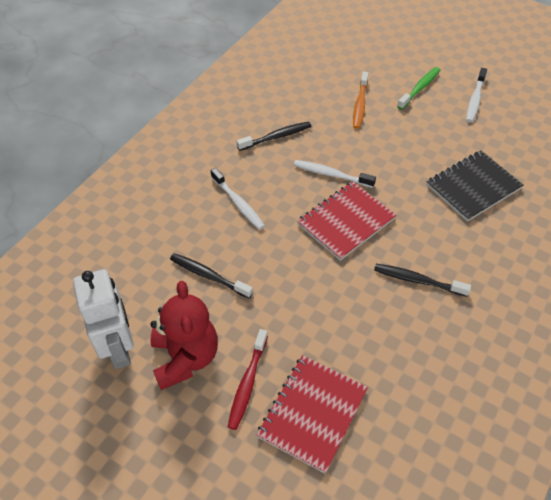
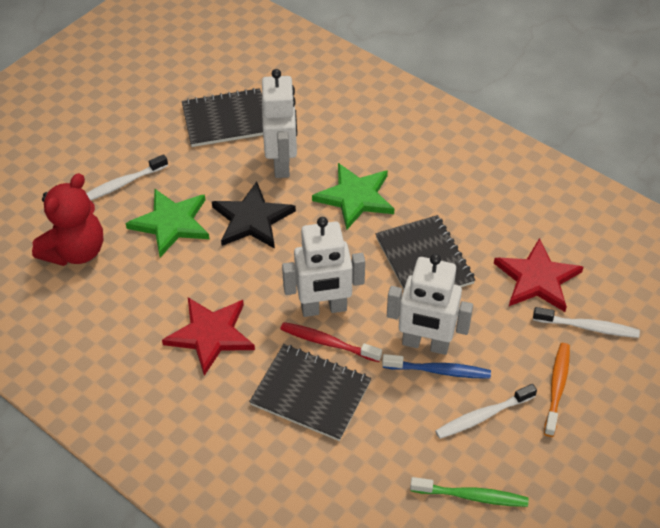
black notebook: 1 -> 3
black star: 0 -> 1
black toothbrush: 3 -> 0
blue toothbrush: 0 -> 1
green star: 0 -> 2
red notebook: 2 -> 0
red star: 0 -> 2
white robot: 1 -> 3

